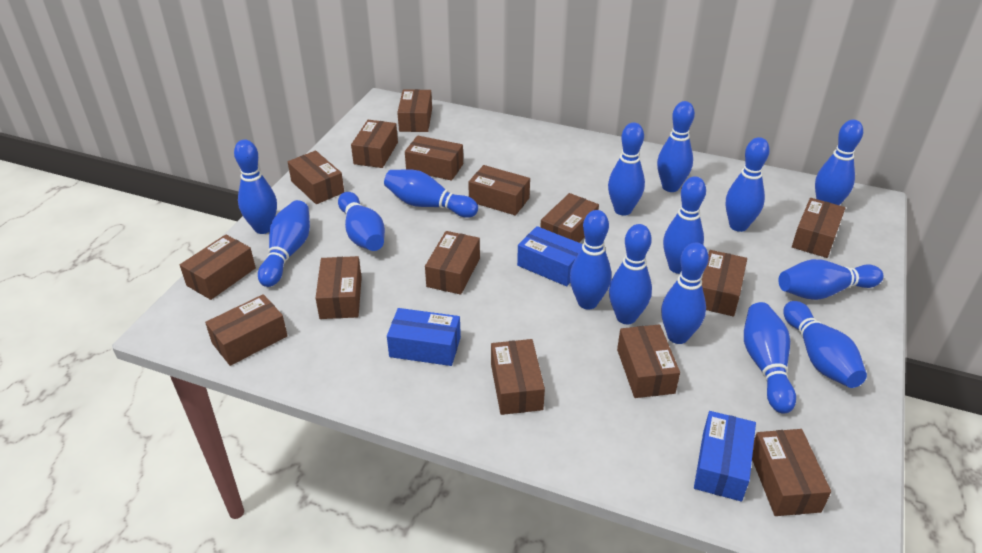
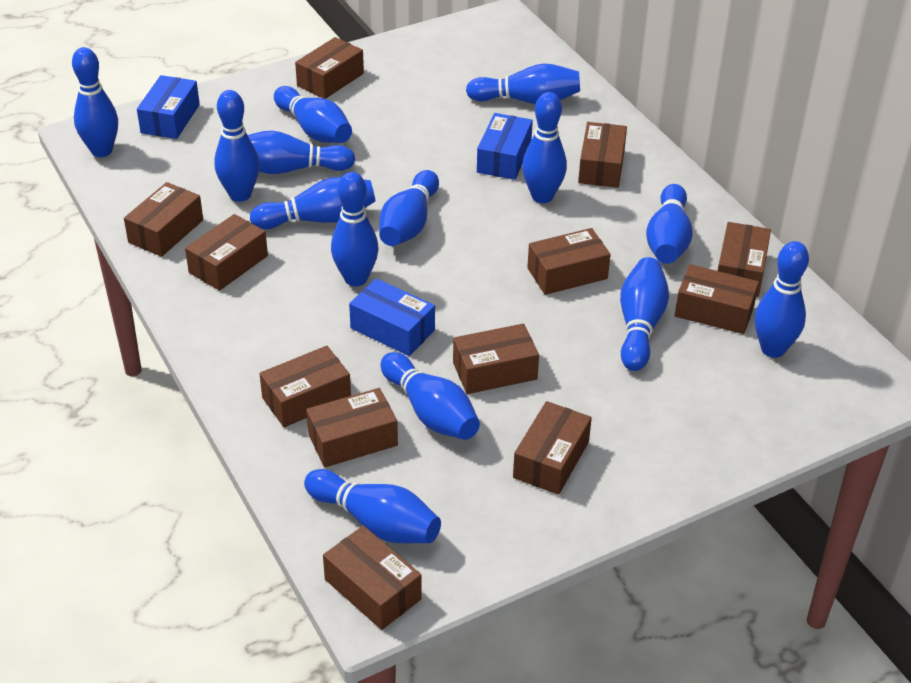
blue bowling pin: 15 -> 14
brown box: 15 -> 12

